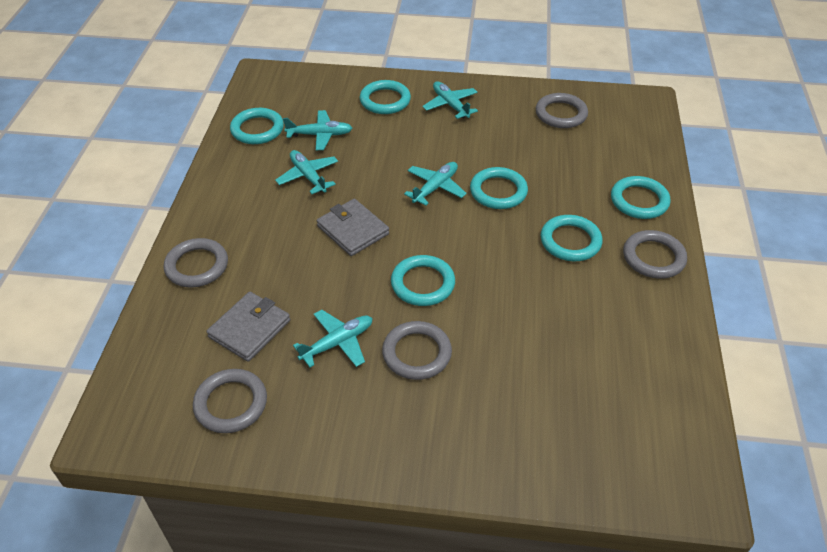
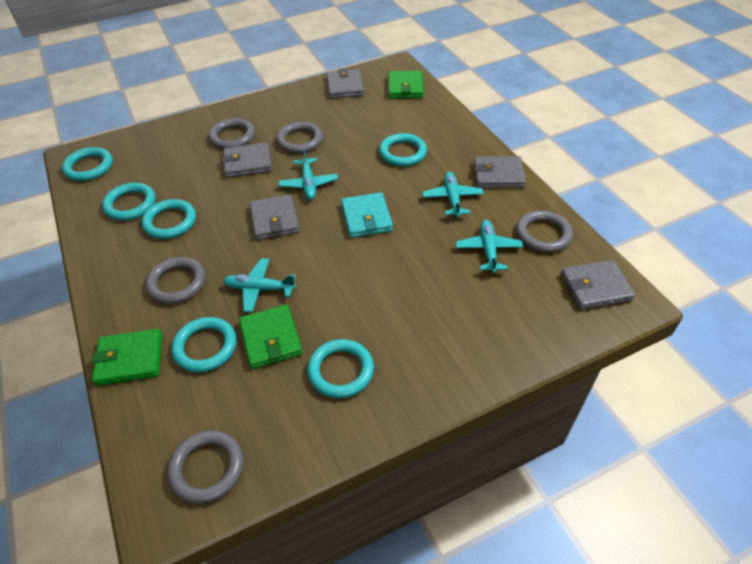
green wallet: 0 -> 3
grey wallet: 2 -> 5
turquoise plane: 5 -> 4
turquoise wallet: 0 -> 1

